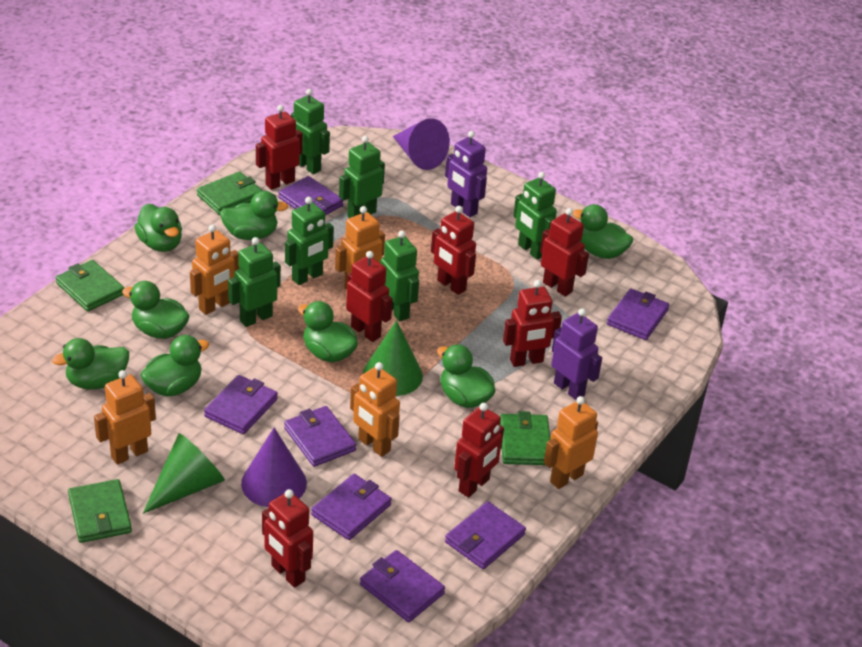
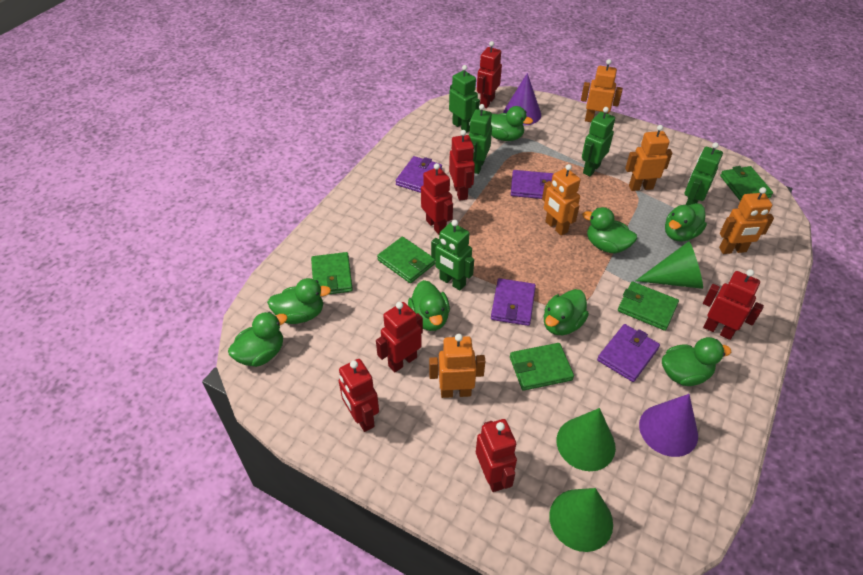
green cone: 2 -> 3
green robot: 6 -> 5
green wallet: 4 -> 5
purple robot: 2 -> 0
purple wallet: 7 -> 4

